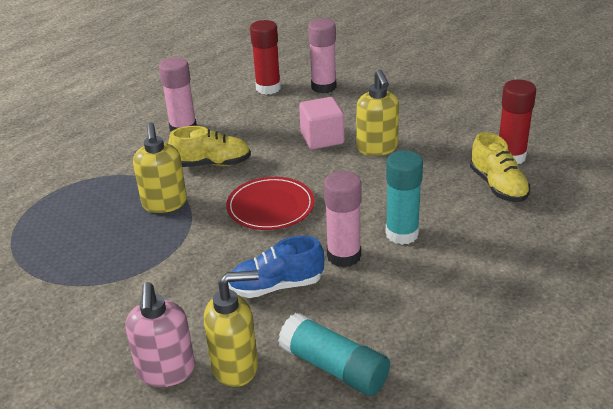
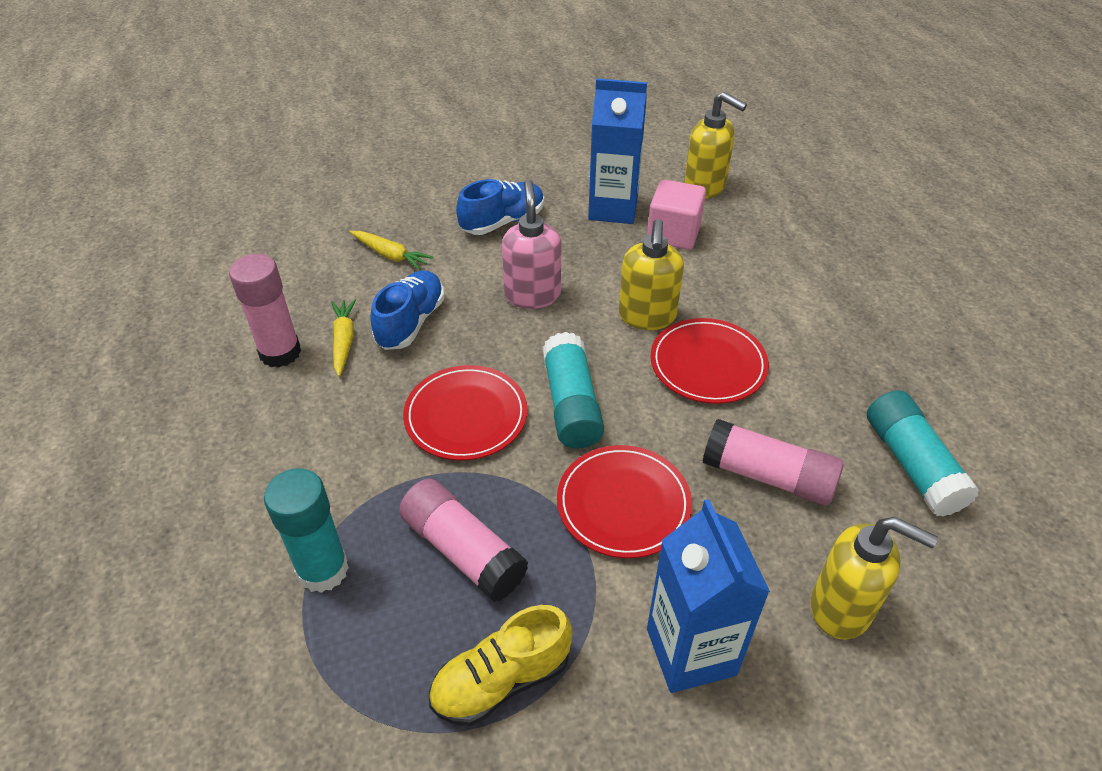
blue carton: 0 -> 2
blue shoe: 1 -> 2
red glue stick: 2 -> 0
red plate: 1 -> 3
turquoise glue stick: 2 -> 3
yellow carrot: 0 -> 2
yellow shoe: 2 -> 1

